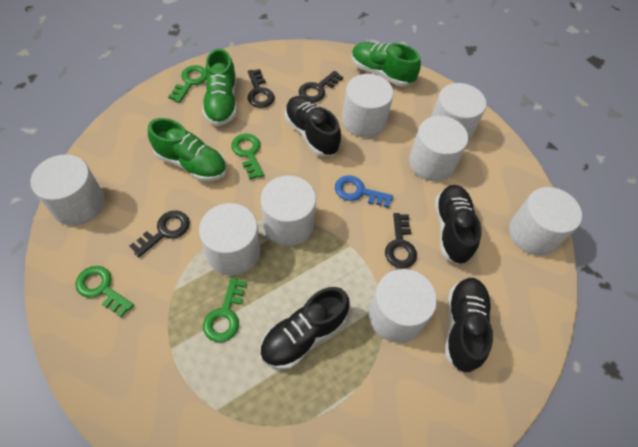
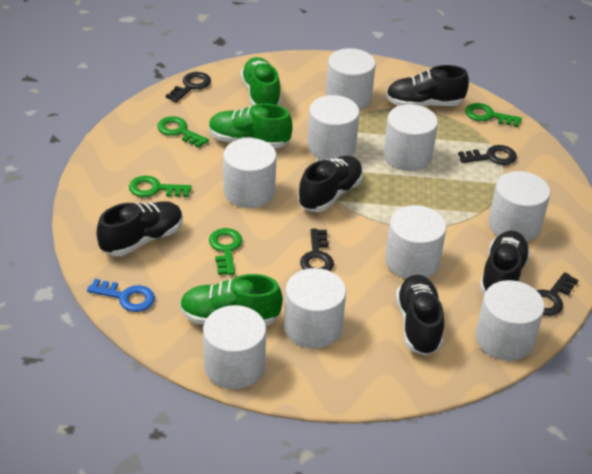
black shoe: 4 -> 5
white cylinder: 8 -> 9

